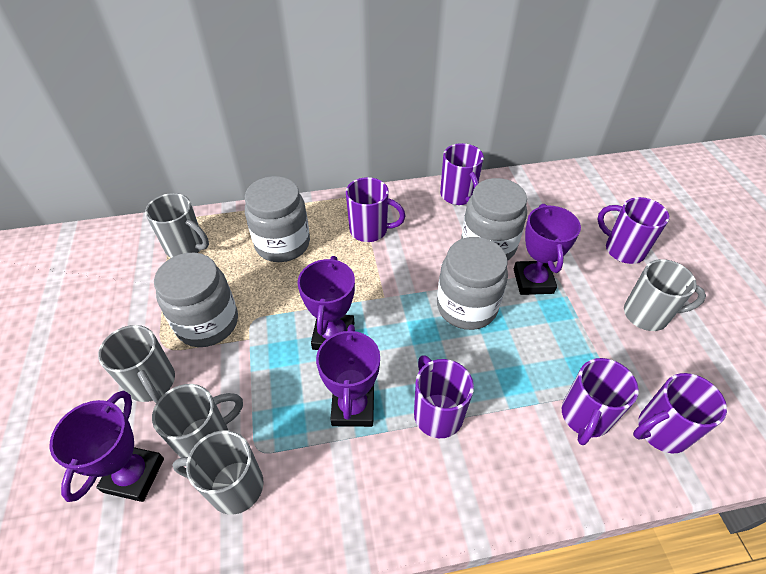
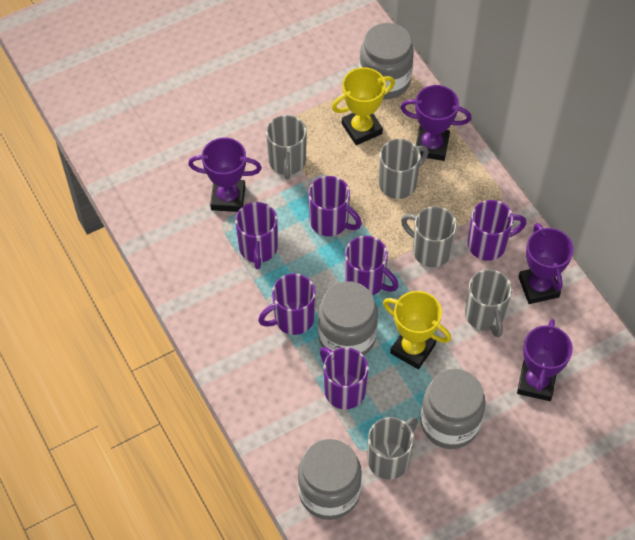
yellow trophy: 0 -> 2

